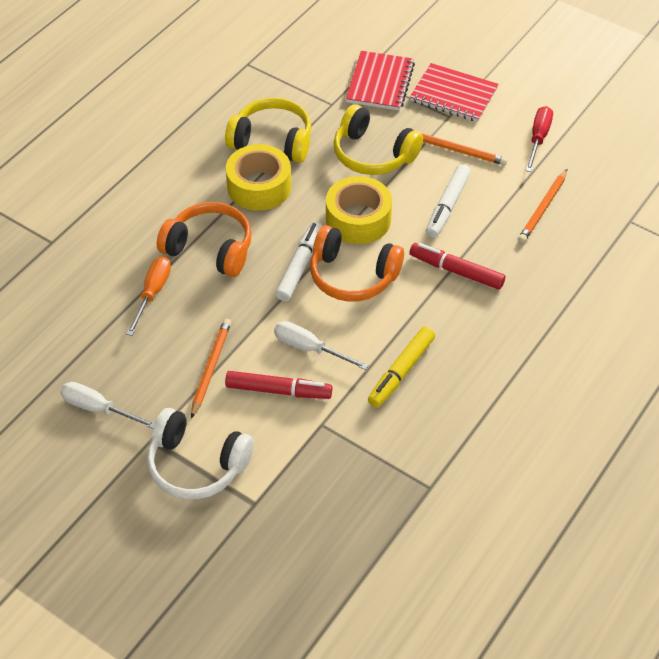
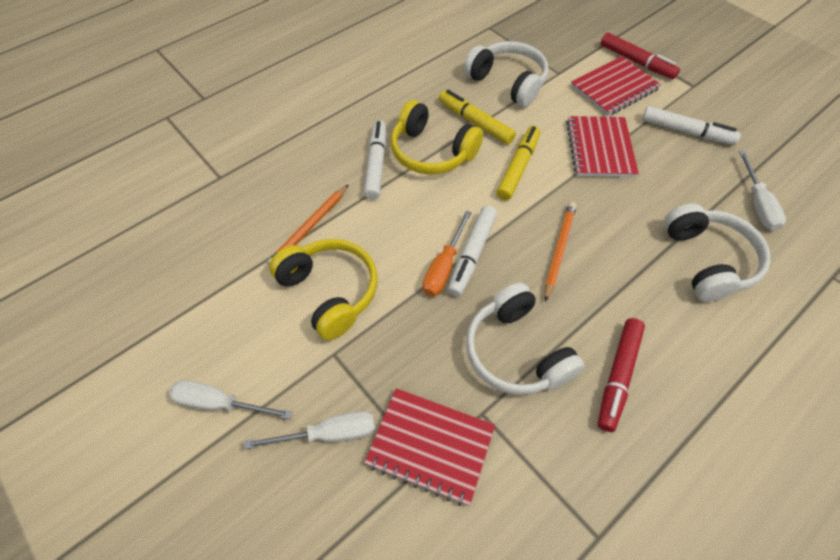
orange headphones: 2 -> 0
orange pencil: 3 -> 2
red notebook: 2 -> 3
red screwdriver: 1 -> 0
white headphones: 1 -> 3
white marker: 2 -> 3
white screwdriver: 2 -> 3
yellow marker: 1 -> 2
yellow tape: 2 -> 0

